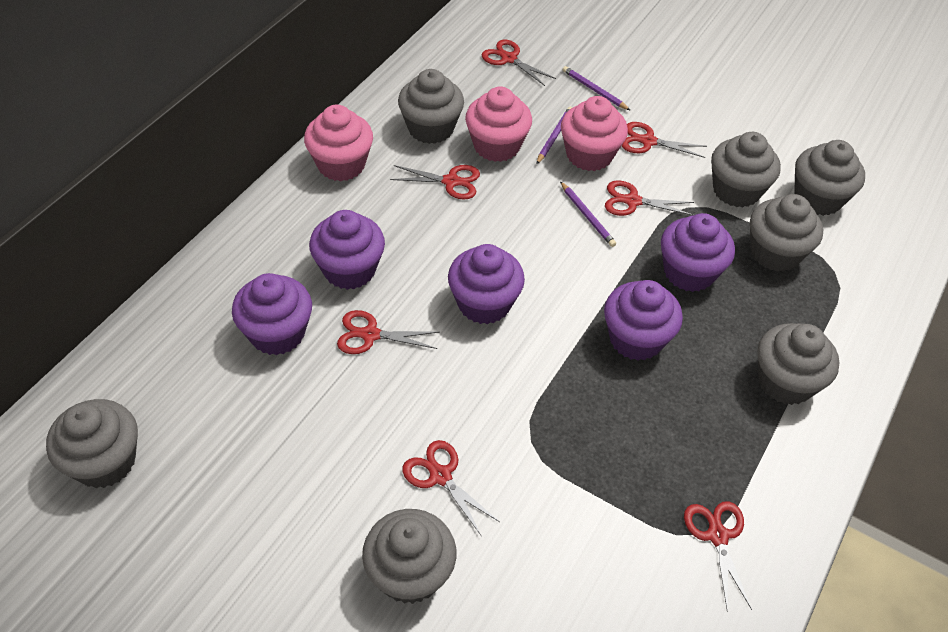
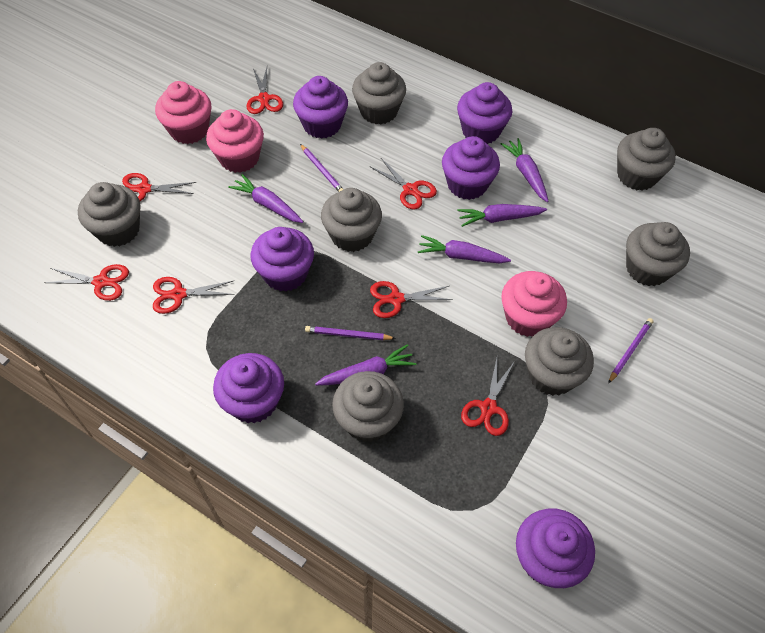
purple carrot: 0 -> 5
purple cupcake: 5 -> 6

